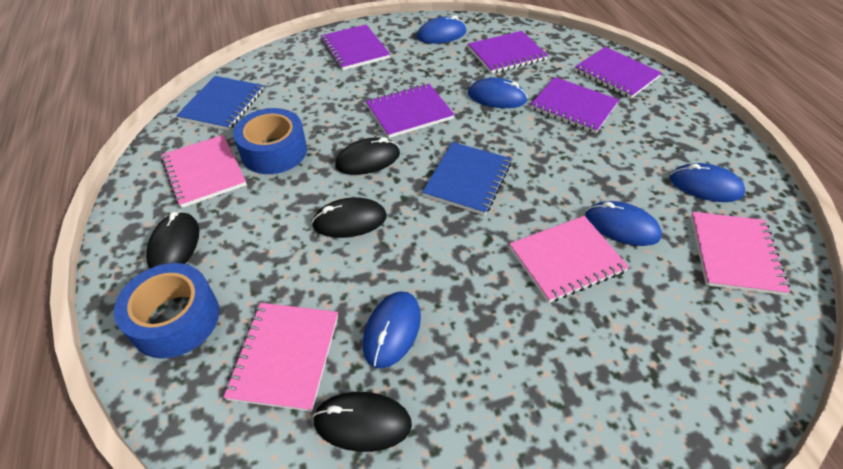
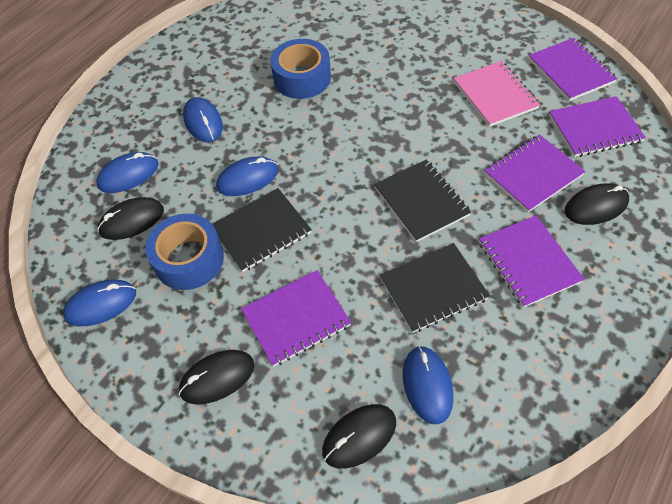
black notebook: 0 -> 3
blue notebook: 2 -> 0
pink notebook: 4 -> 1

